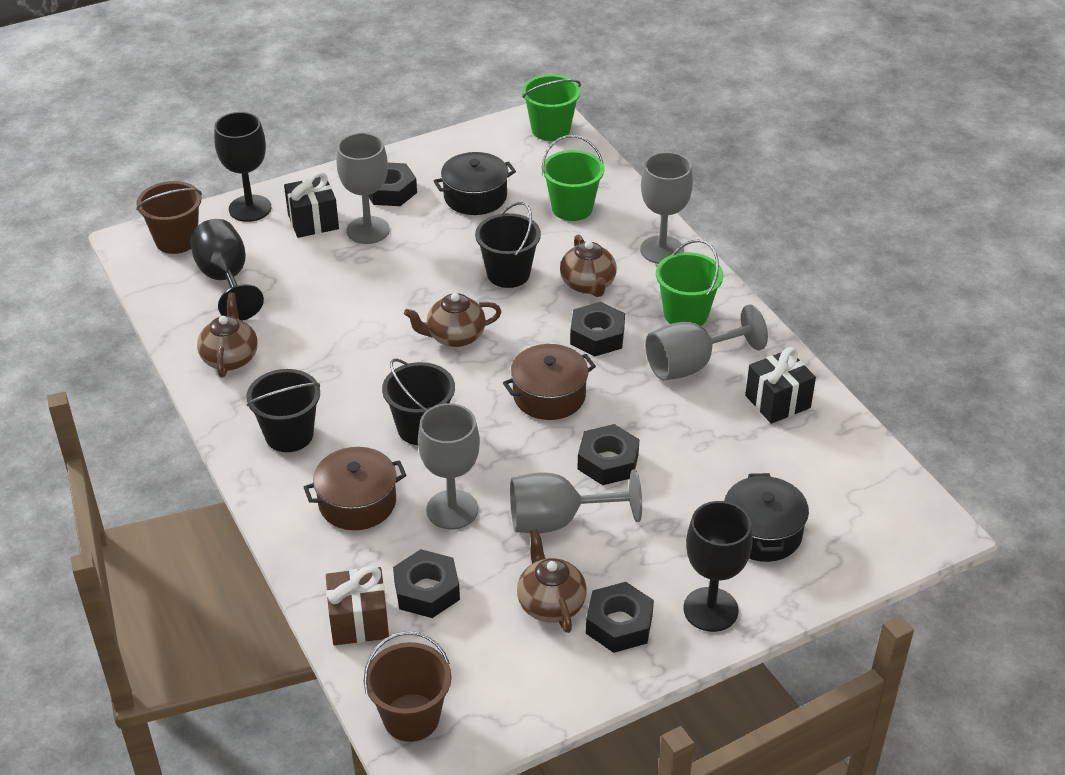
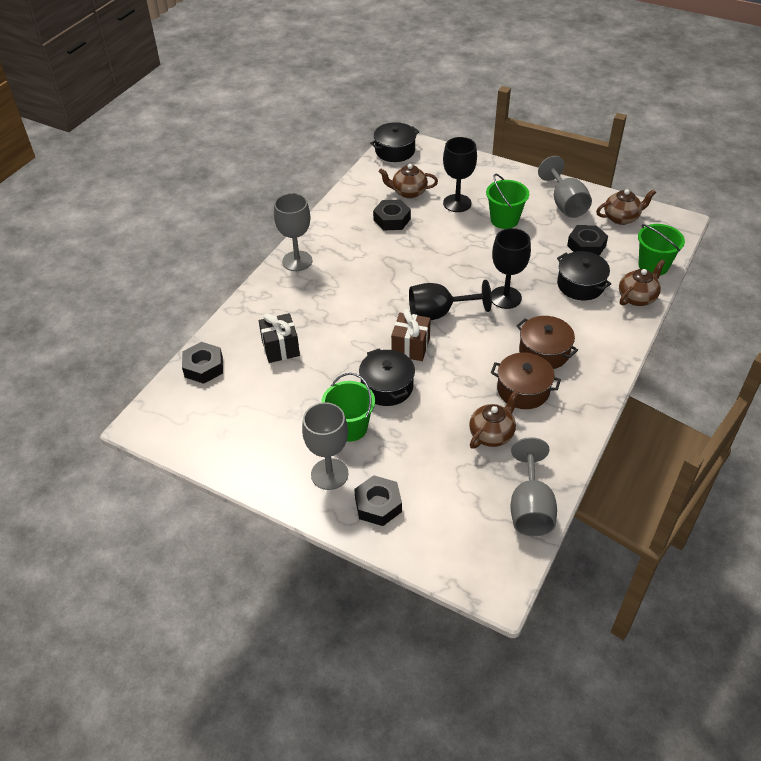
black bucket: 3 -> 0
black gift: 2 -> 1
black nut: 5 -> 4
black pot: 2 -> 3
brown bucket: 2 -> 0
grey goblet: 5 -> 4

